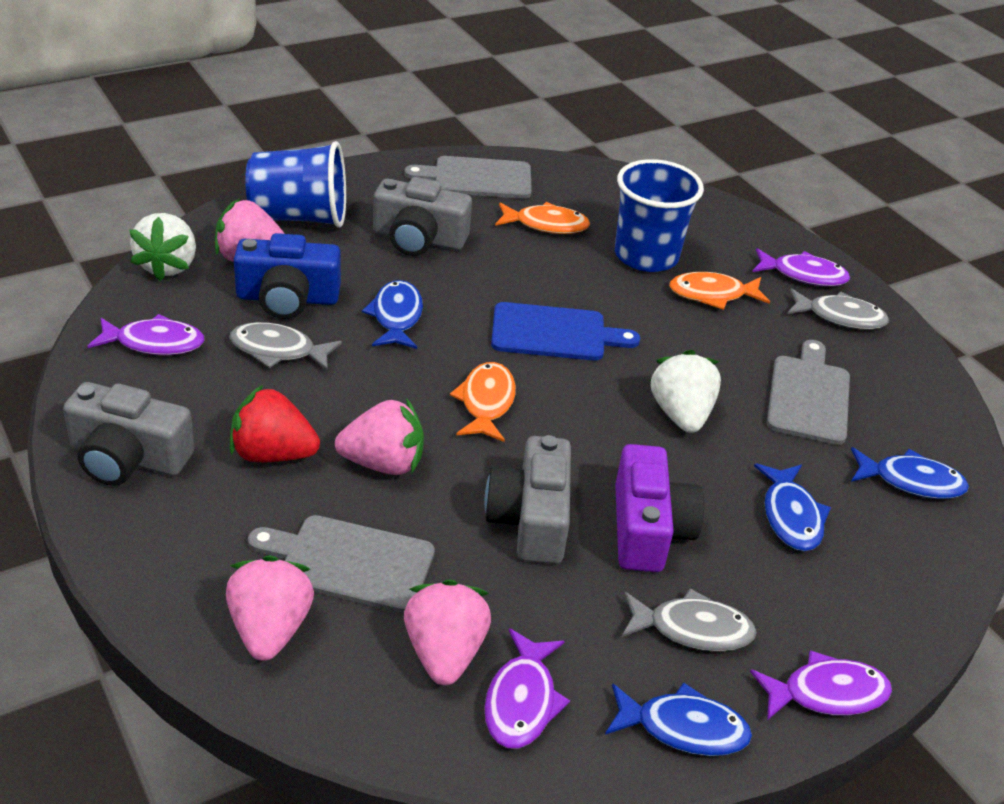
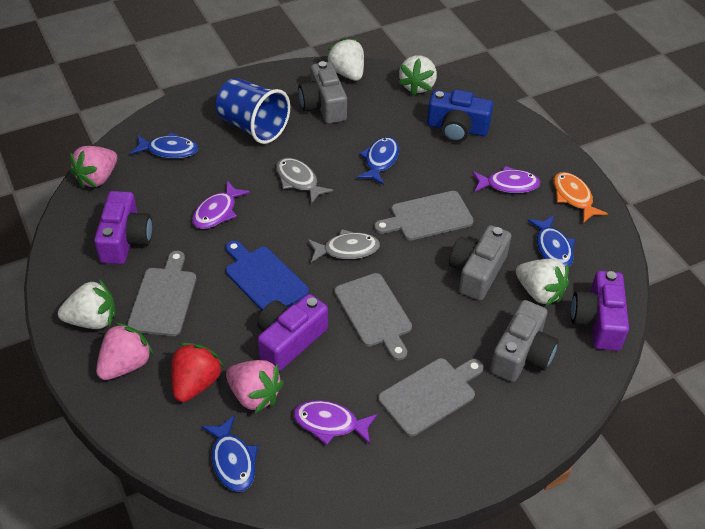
blue cup: 2 -> 1
grey cutting board: 3 -> 4
grey fish: 3 -> 2
orange fish: 3 -> 1
pink strawberry: 4 -> 3
purple camera: 1 -> 3
purple fish: 4 -> 3
white strawberry: 2 -> 4

